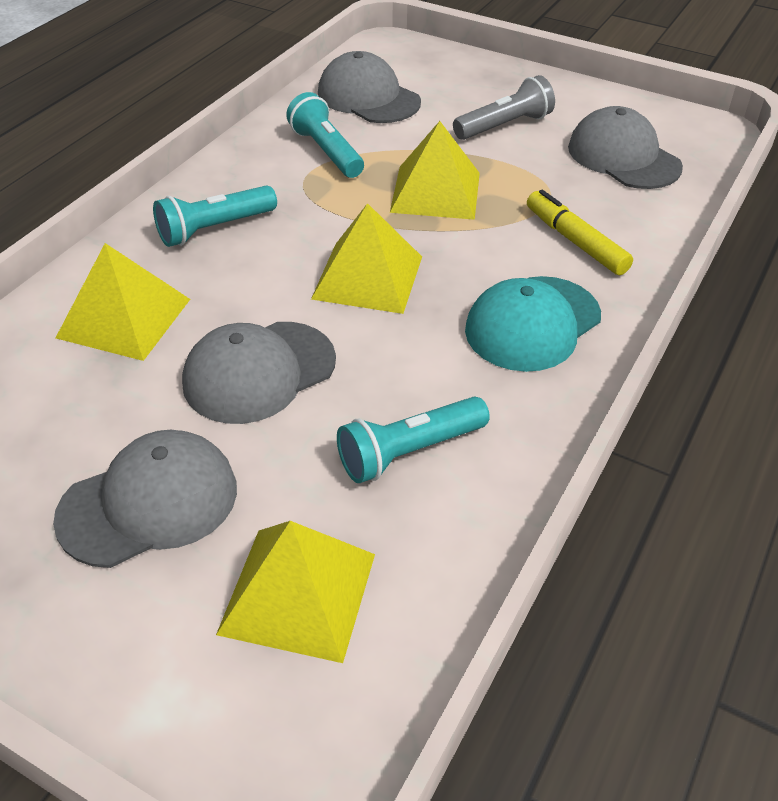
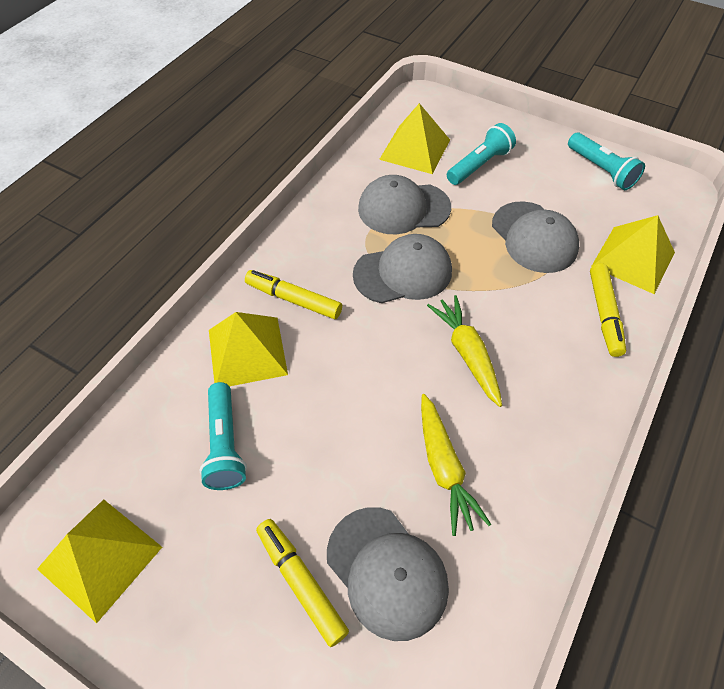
grey flashlight: 1 -> 0
turquoise cap: 1 -> 0
yellow carrot: 0 -> 2
yellow marker: 1 -> 3

